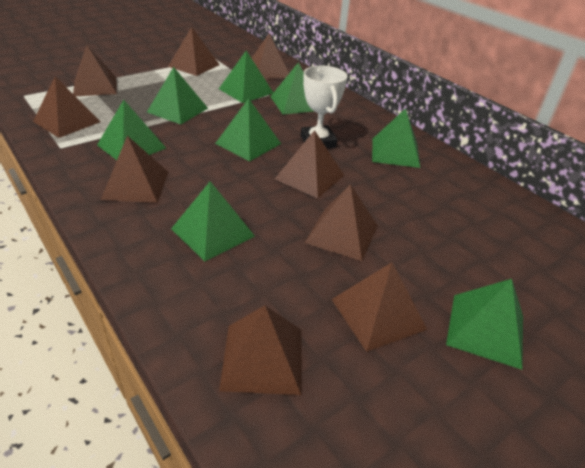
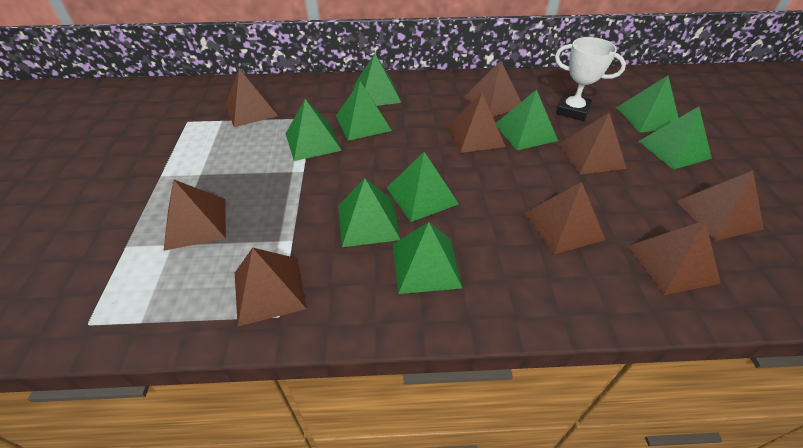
green pyramid: 8 -> 9

